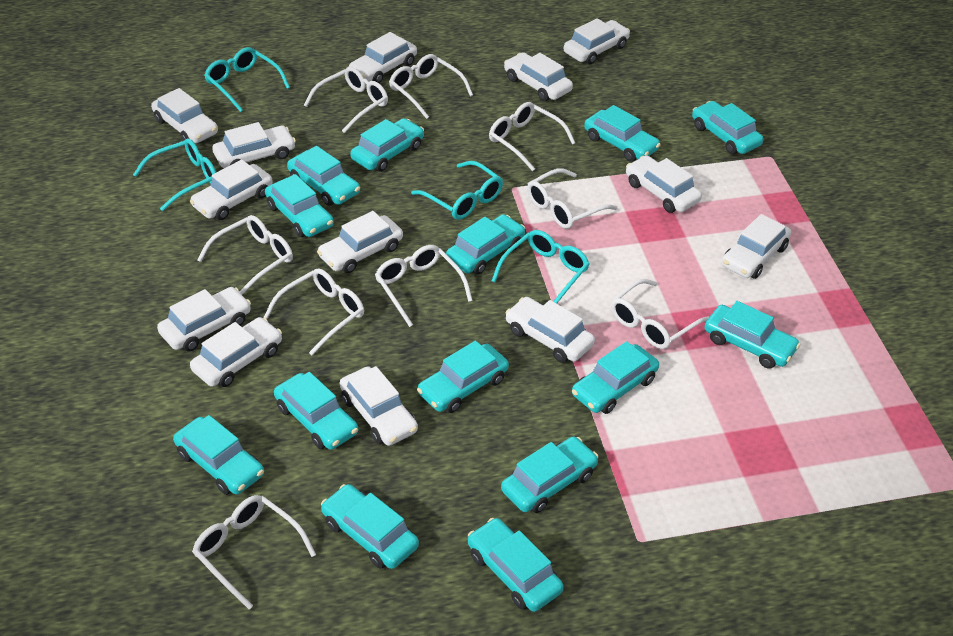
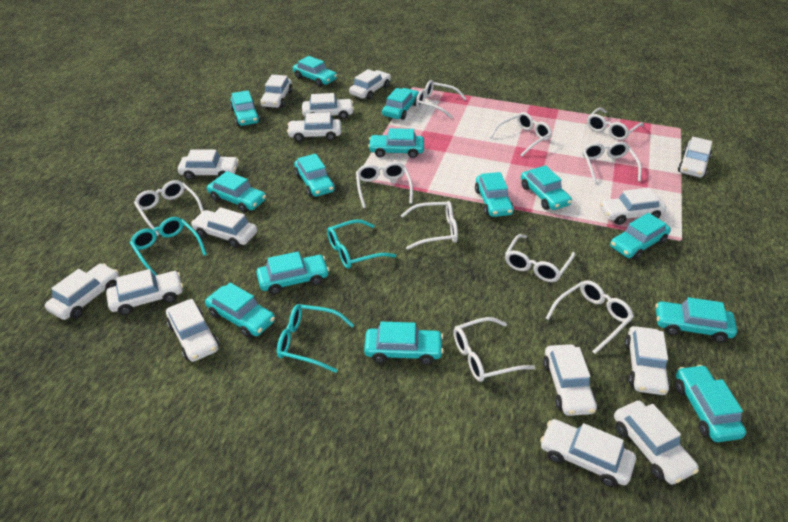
turquoise glasses: 4 -> 3
white car: 13 -> 15
white glasses: 9 -> 10

